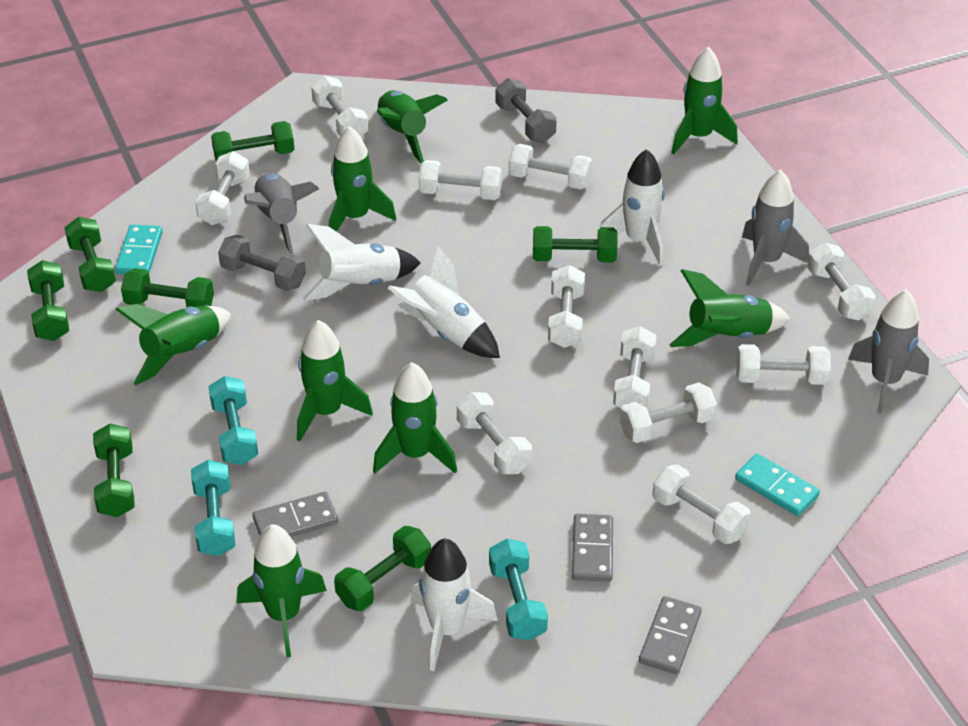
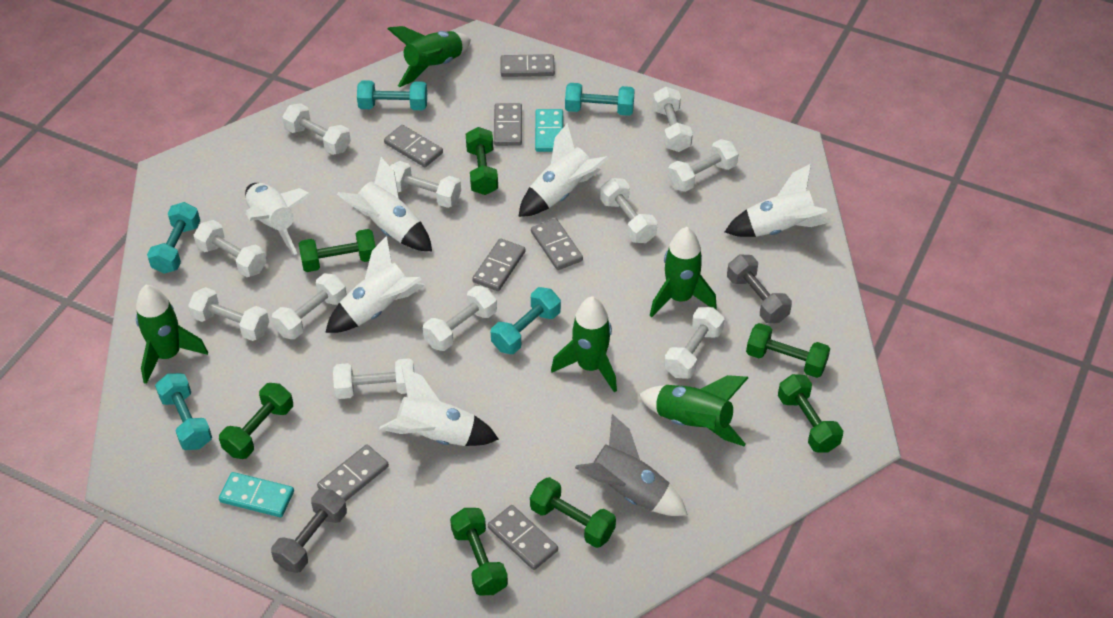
green rocket: 8 -> 5
grey domino: 3 -> 7
grey rocket: 3 -> 1
turquoise dumbbell: 3 -> 5
white rocket: 4 -> 6

